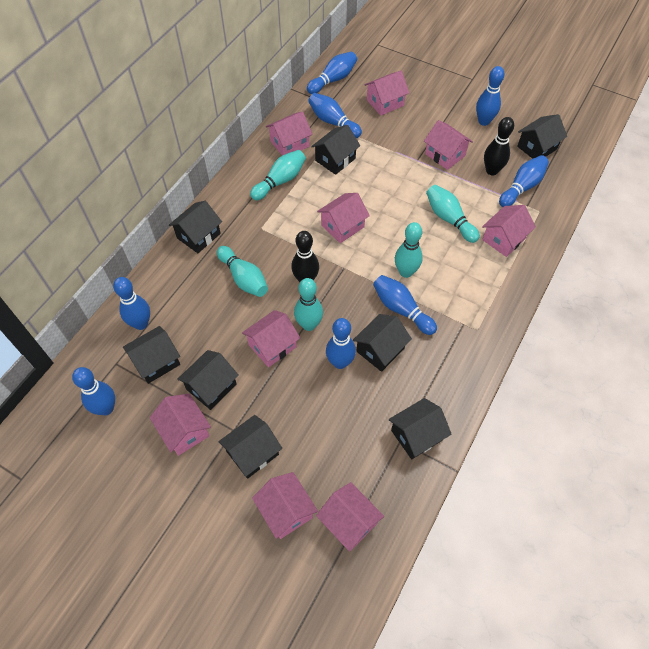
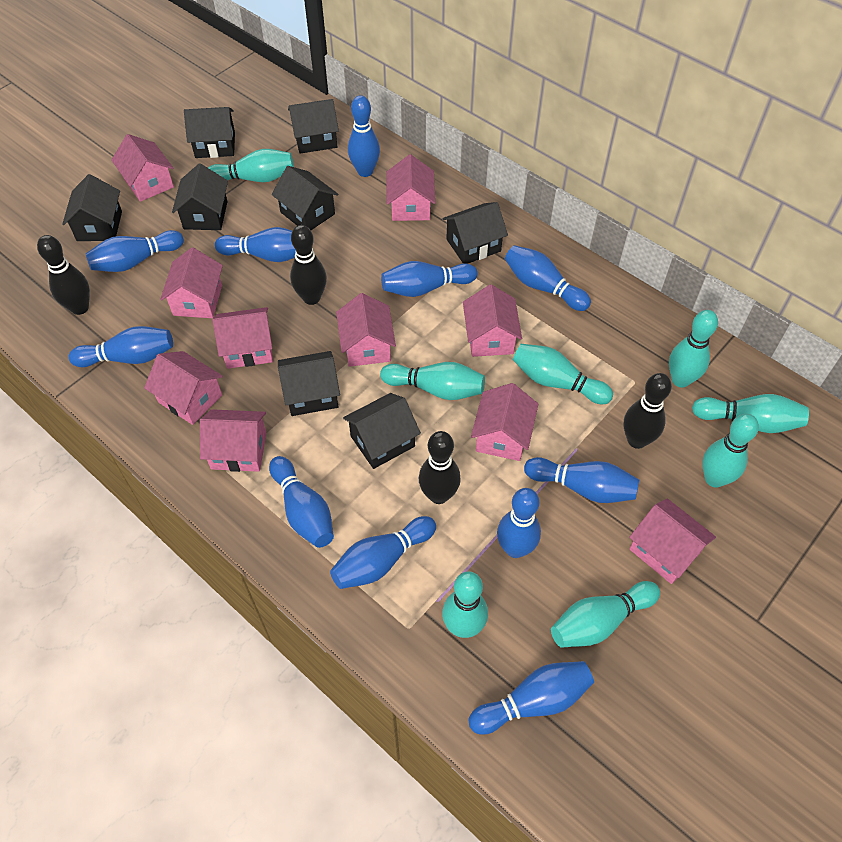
black bowling pin: 2 -> 4
blue bowling pin: 8 -> 11
pink house: 9 -> 10
turquoise bowling pin: 5 -> 8

